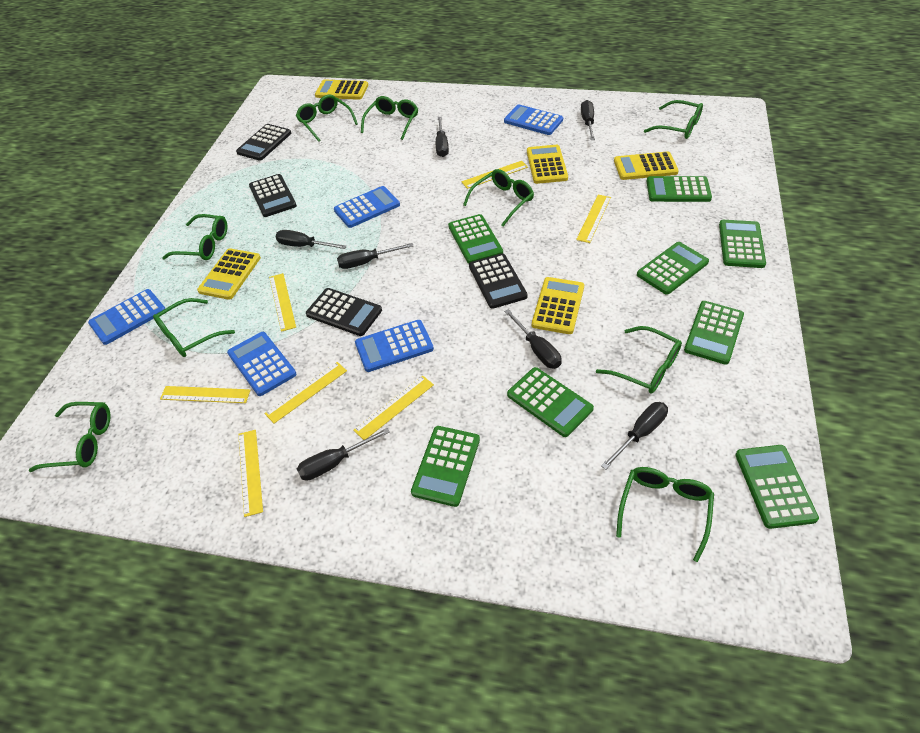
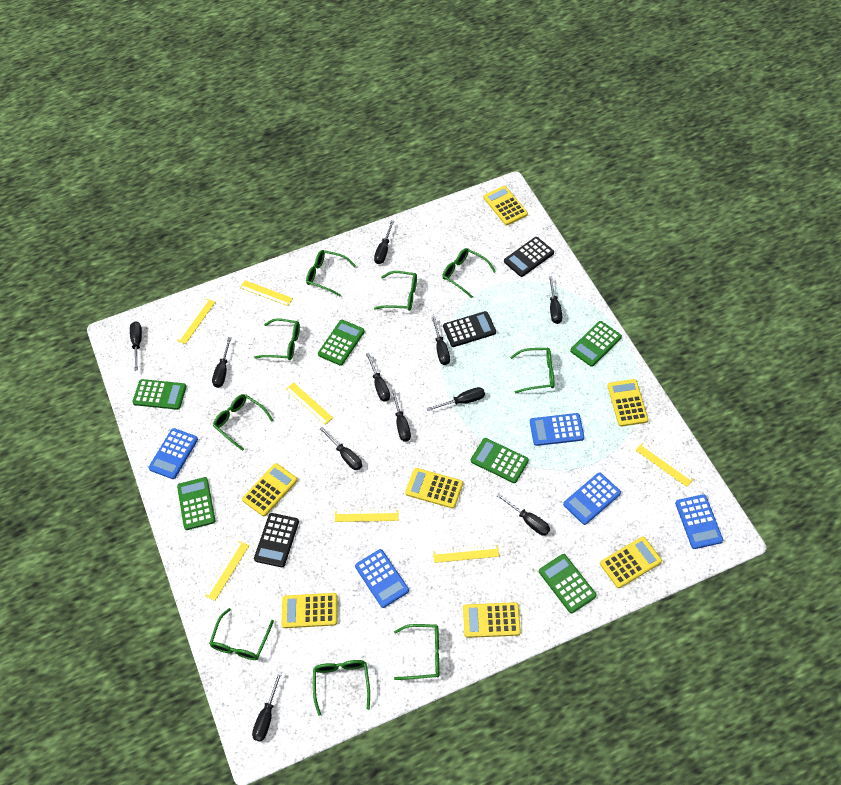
black calculator: 4 -> 3
black screwdriver: 7 -> 11
green calculator: 8 -> 6
yellow calculator: 5 -> 7

